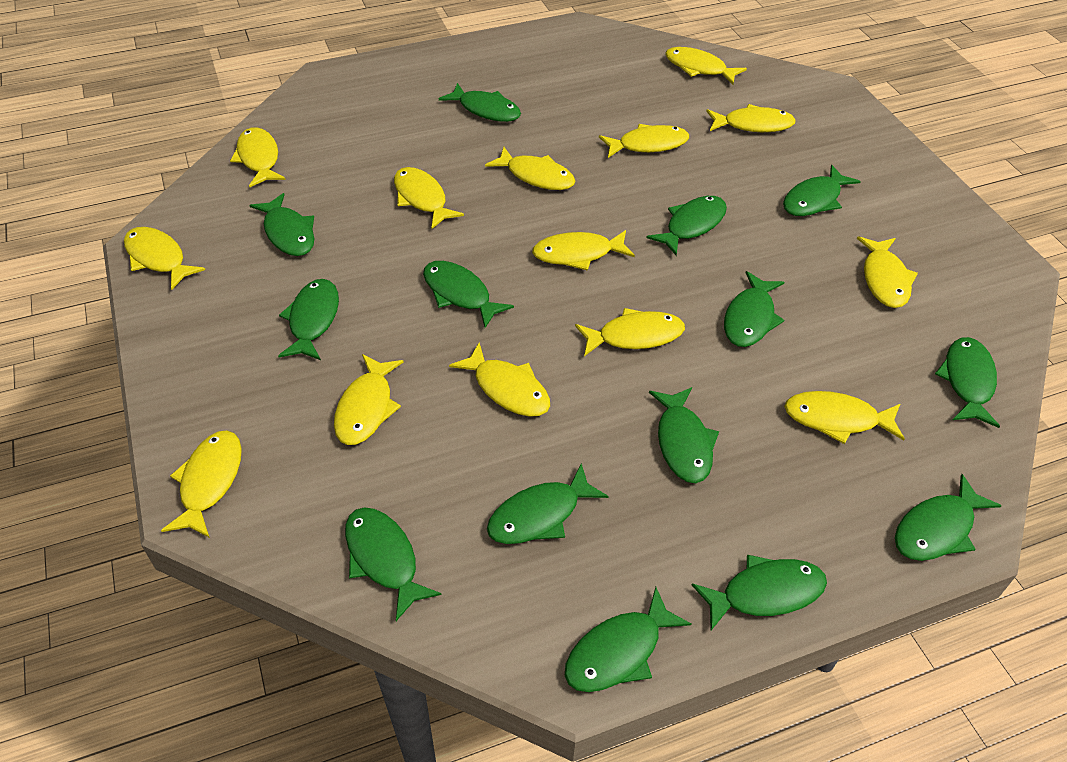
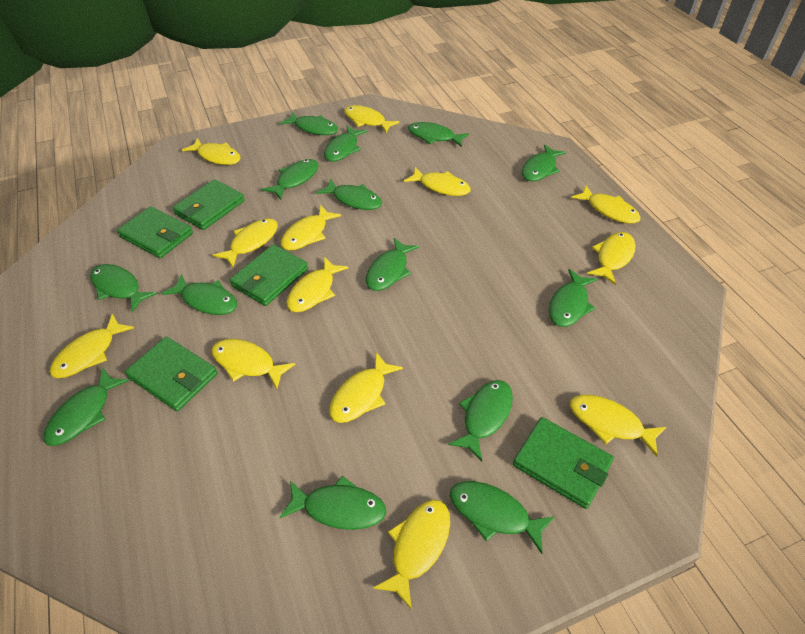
green wallet: 0 -> 5
yellow fish: 14 -> 13

